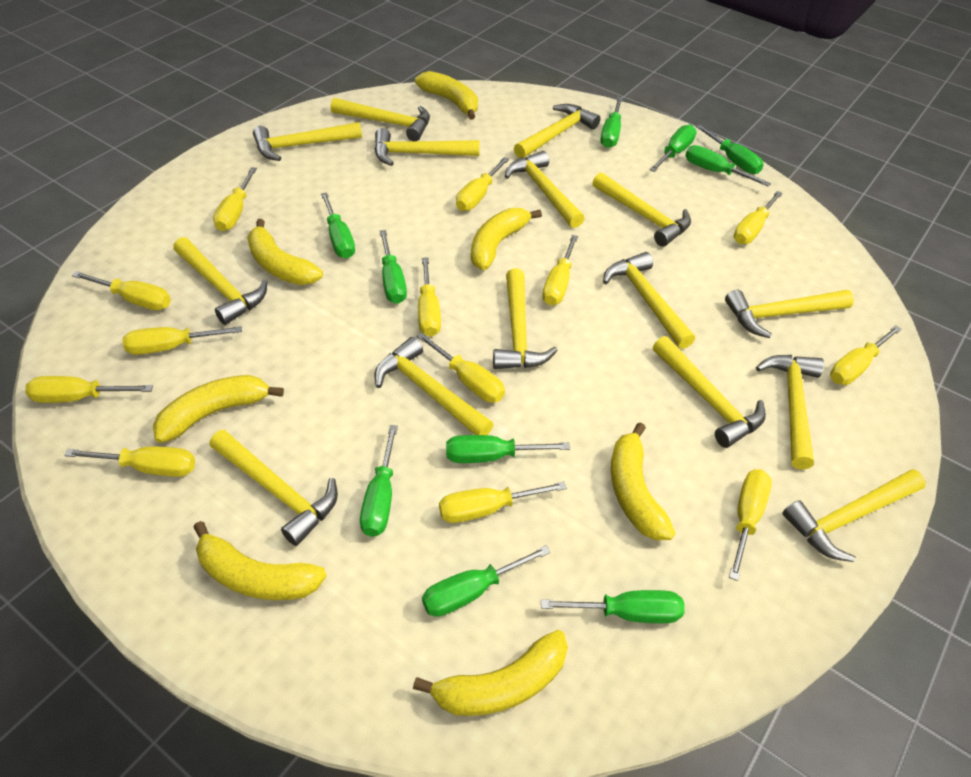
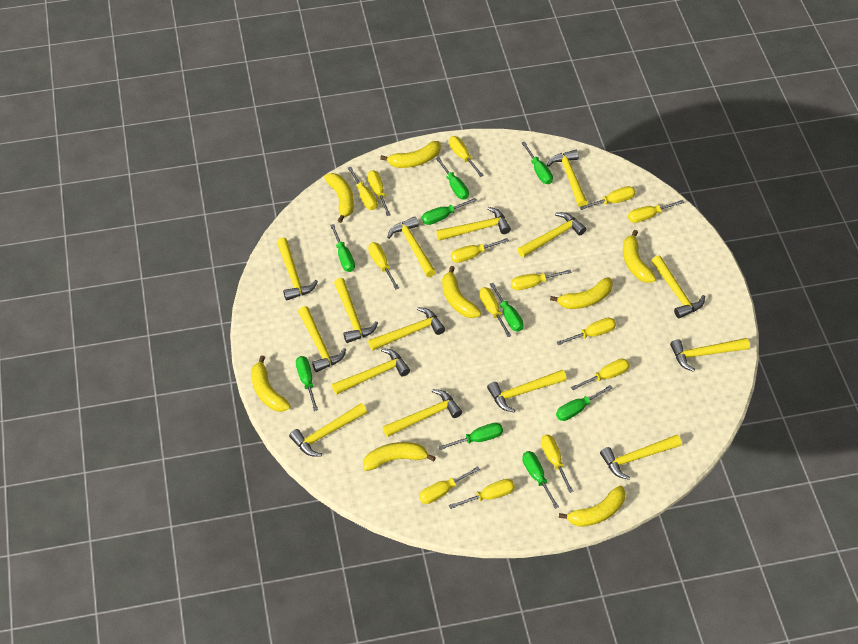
green screwdriver: 10 -> 9
yellow banana: 7 -> 8
yellow screwdriver: 13 -> 14

